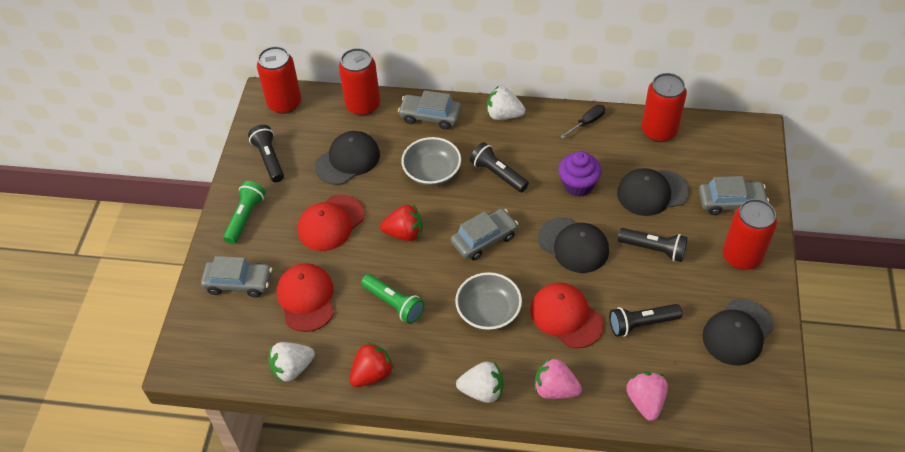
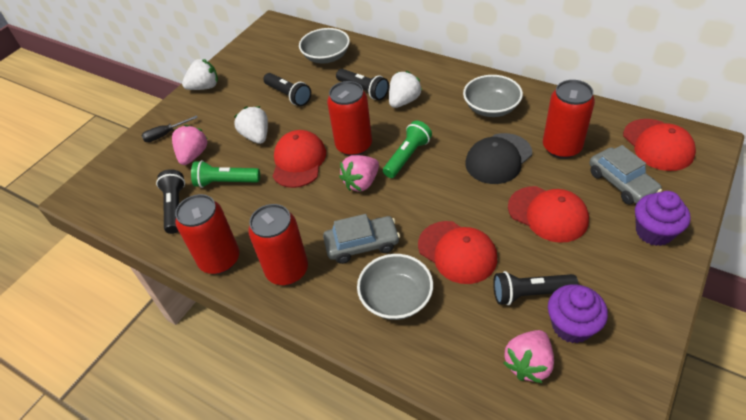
black cap: 4 -> 1
grey bowl: 2 -> 3
grey car: 4 -> 2
pink strawberry: 2 -> 3
purple cupcake: 1 -> 2
red cap: 3 -> 4
red strawberry: 2 -> 0

